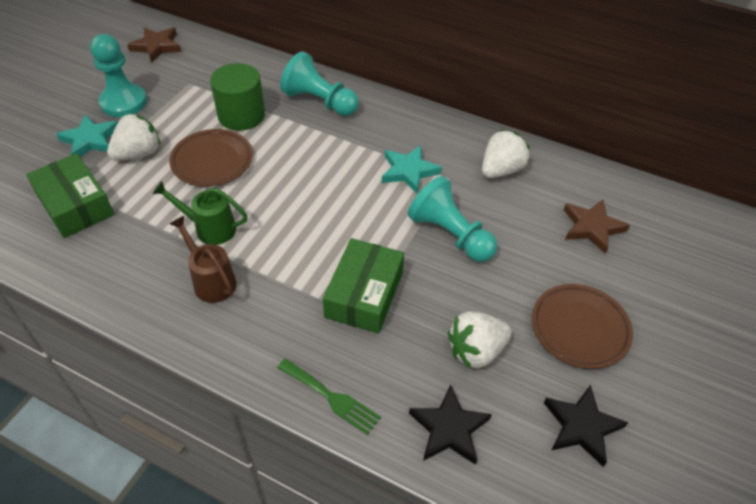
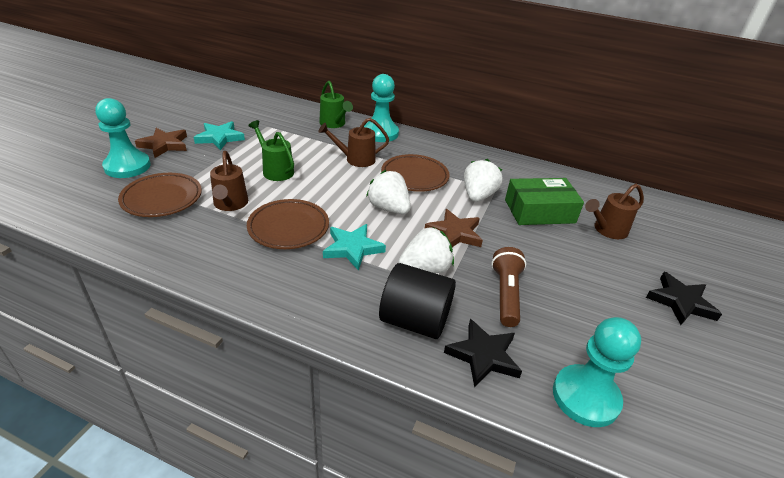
black cylinder: 0 -> 1
brown flashlight: 0 -> 1
brown plate: 2 -> 3
brown watering can: 1 -> 3
green box: 2 -> 1
green cylinder: 1 -> 0
green fork: 1 -> 0
green watering can: 1 -> 2

